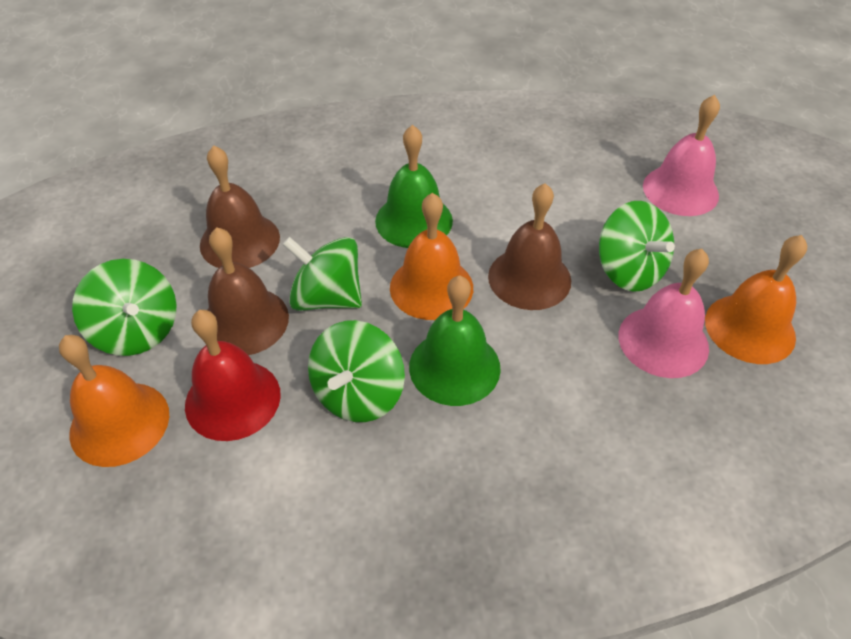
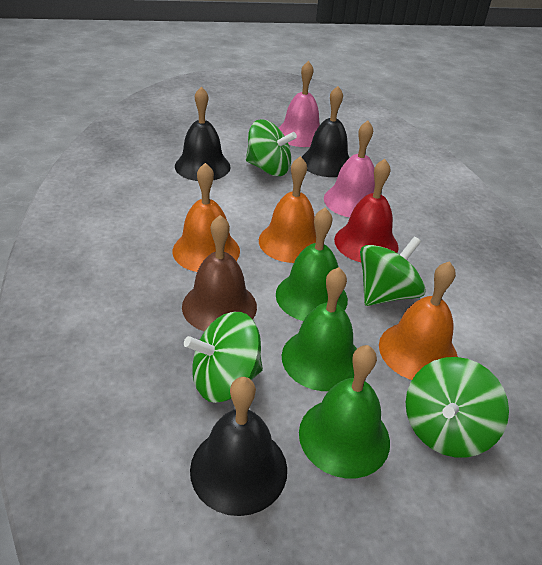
black bell: 0 -> 3
brown bell: 3 -> 1
green bell: 2 -> 3

